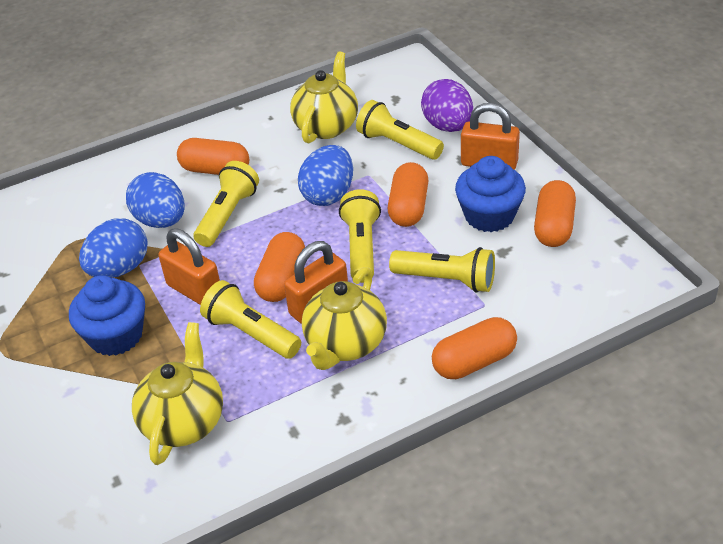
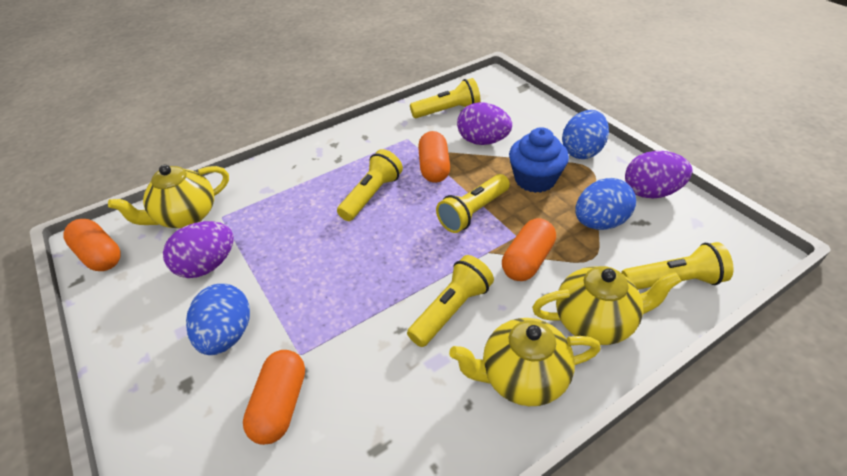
blue cupcake: 2 -> 1
orange capsule: 5 -> 4
orange padlock: 3 -> 0
purple egg: 1 -> 3

